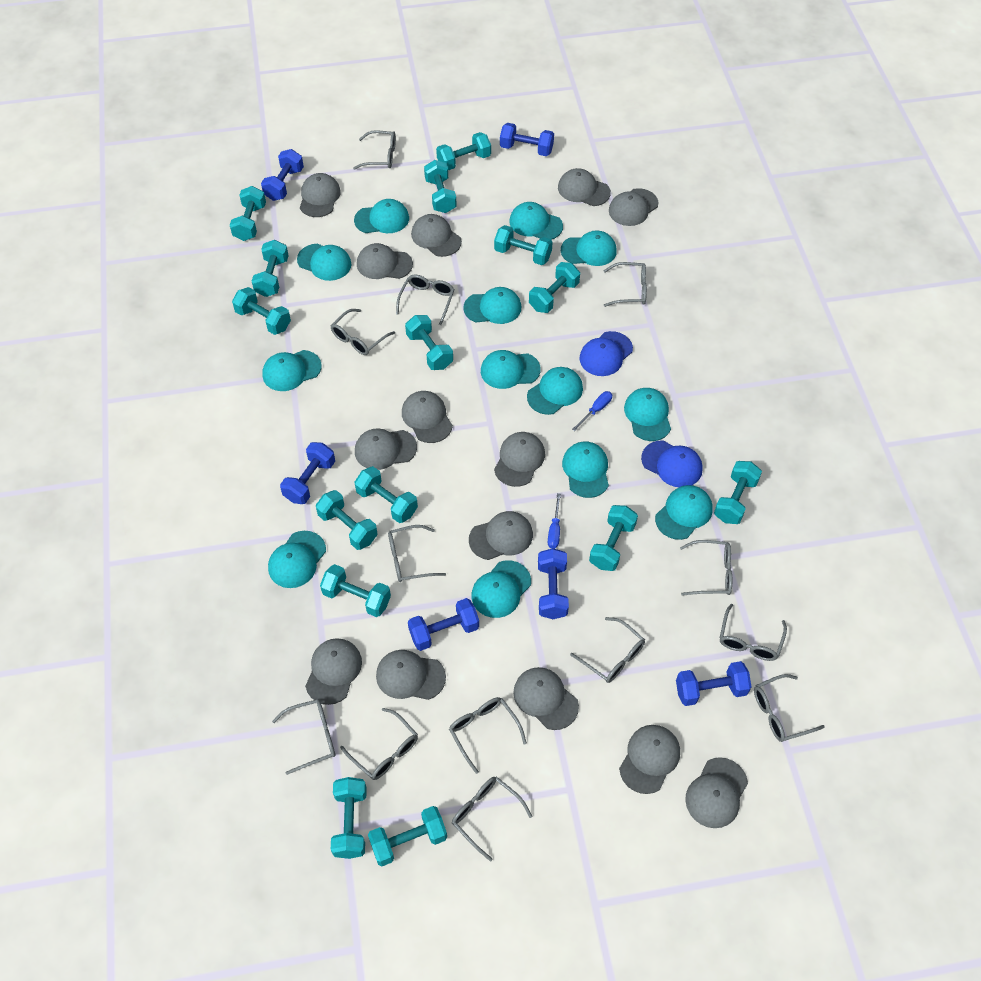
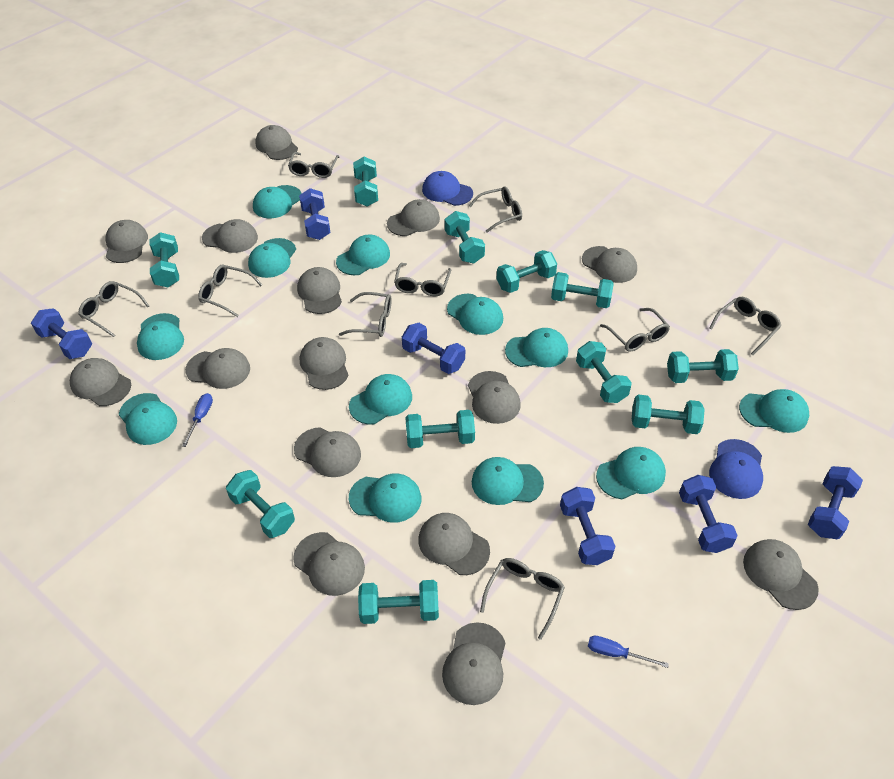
grey cap: 14 -> 15
grey glasses: 13 -> 9
turquoise cap: 13 -> 12
turquoise dumbbell: 15 -> 11

